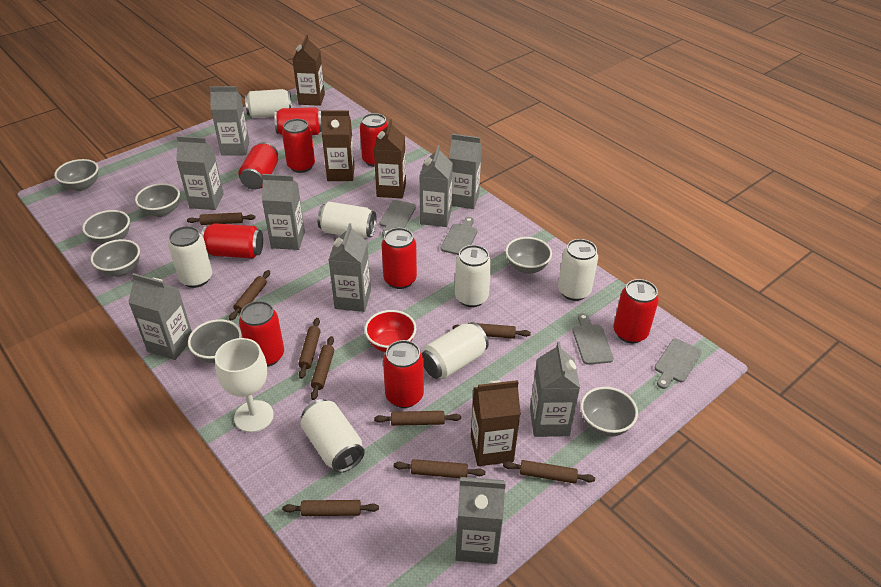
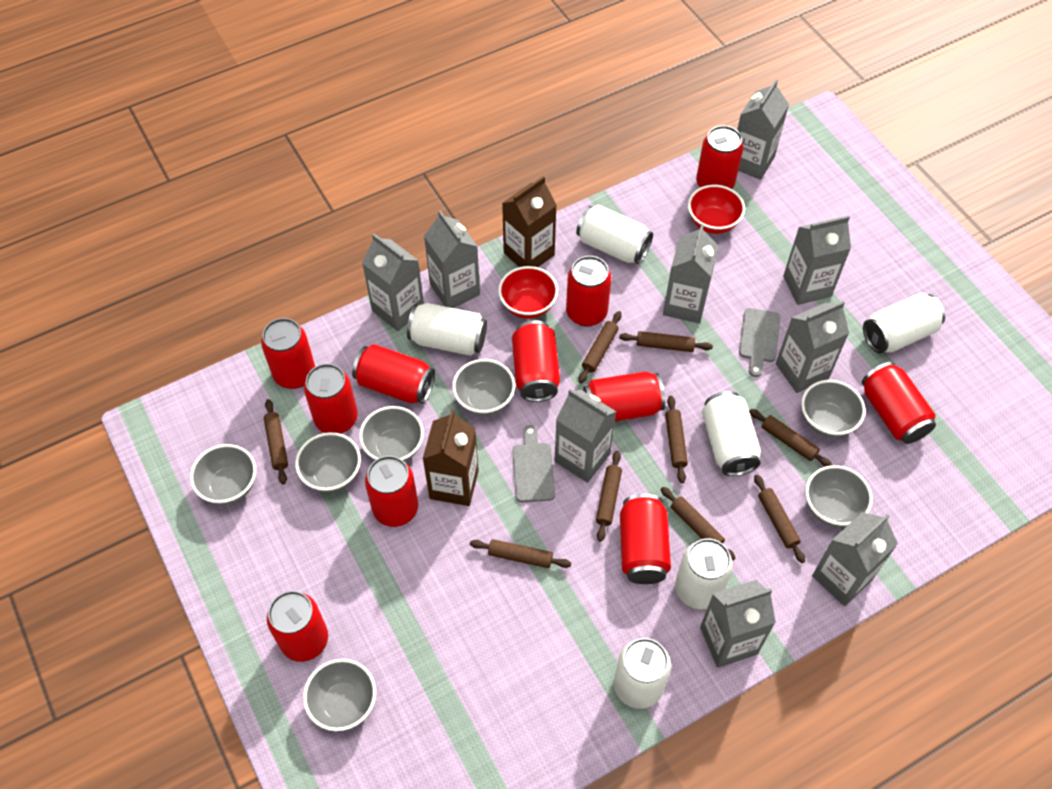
brown carton: 4 -> 2
grey cutting board: 4 -> 2
red bowl: 1 -> 2
red can: 9 -> 11
white can: 7 -> 6
white goblet: 1 -> 0

